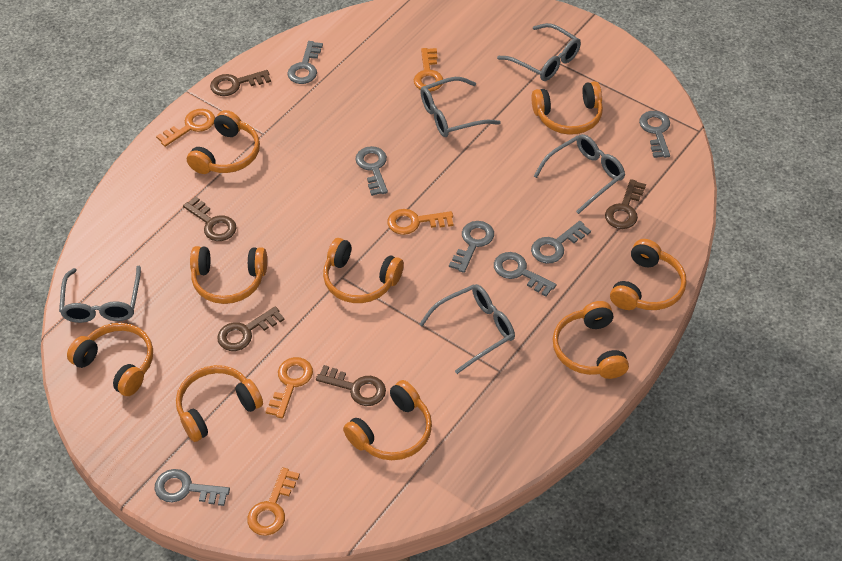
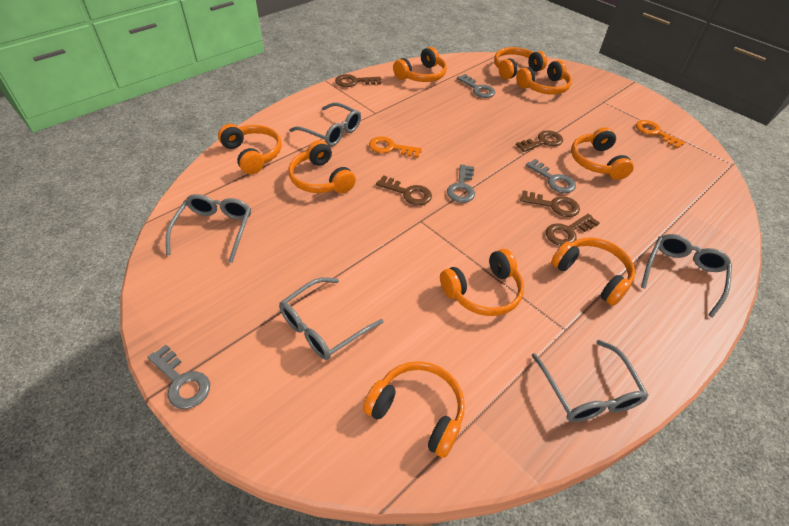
grey key: 7 -> 4
orange key: 5 -> 2

